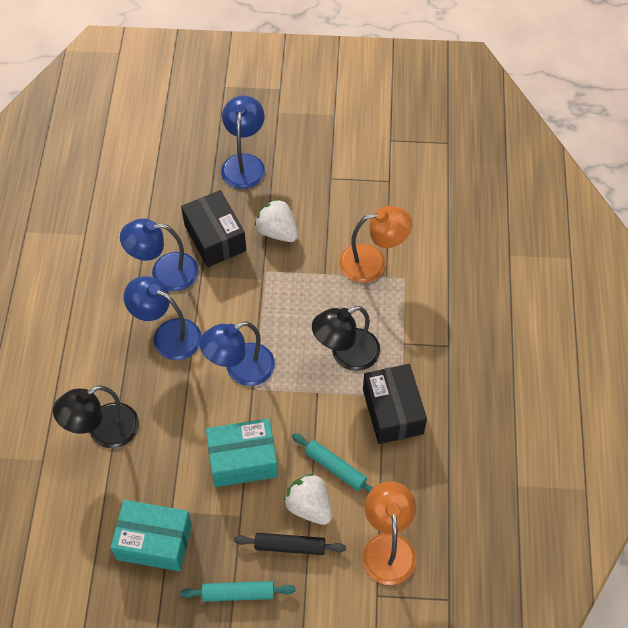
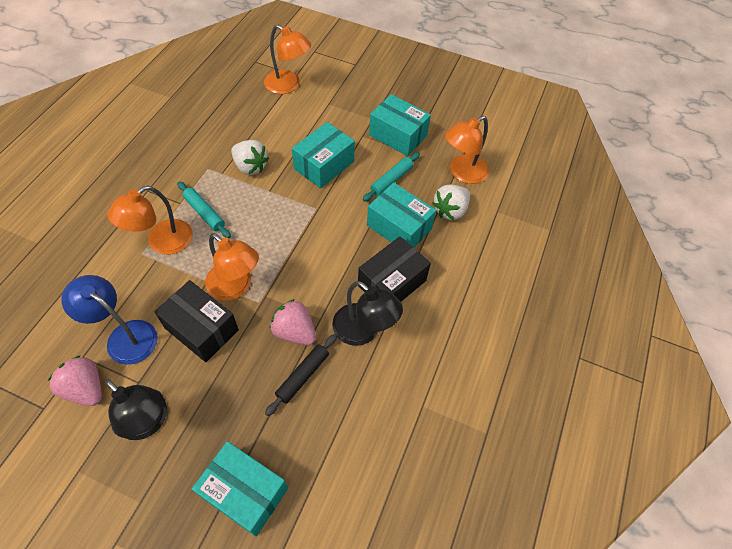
blue lamp: 4 -> 1
orange lamp: 2 -> 4
pink strawberry: 0 -> 2
turquoise box: 2 -> 4

